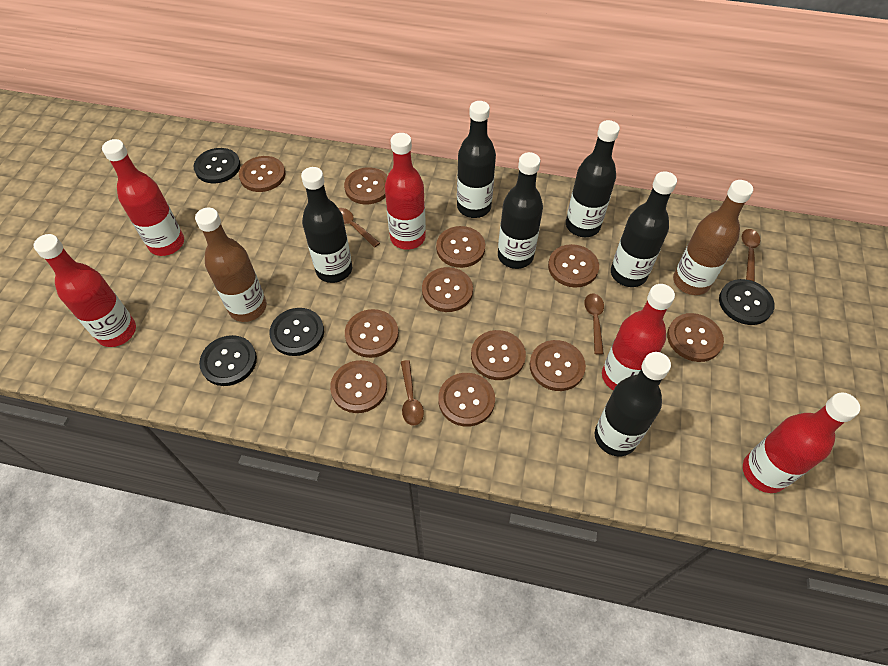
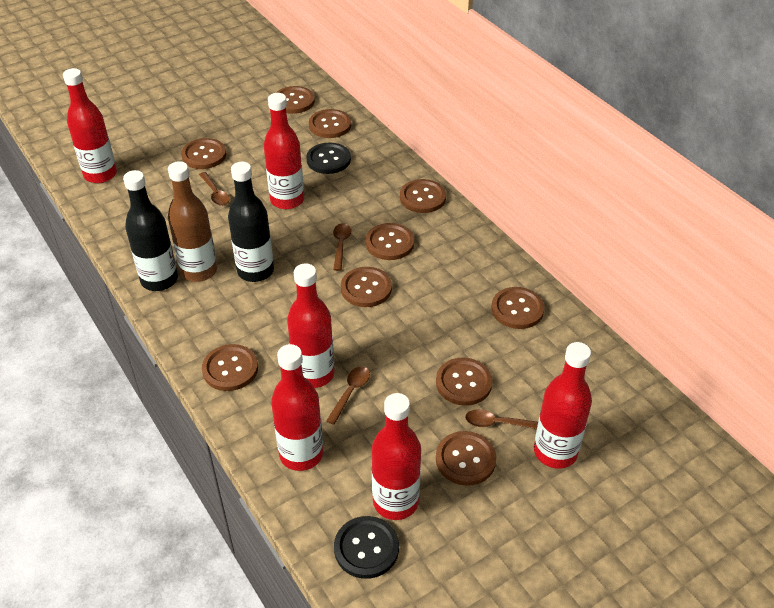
black bottle: 6 -> 2
black button: 4 -> 2
brown bottle: 2 -> 1
brown button: 11 -> 10
red bottle: 5 -> 6

